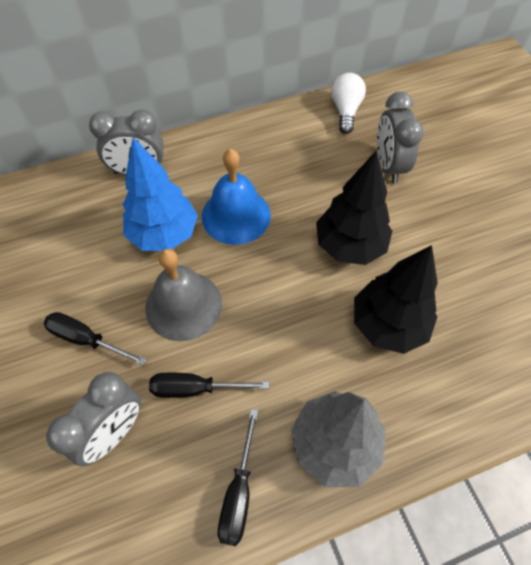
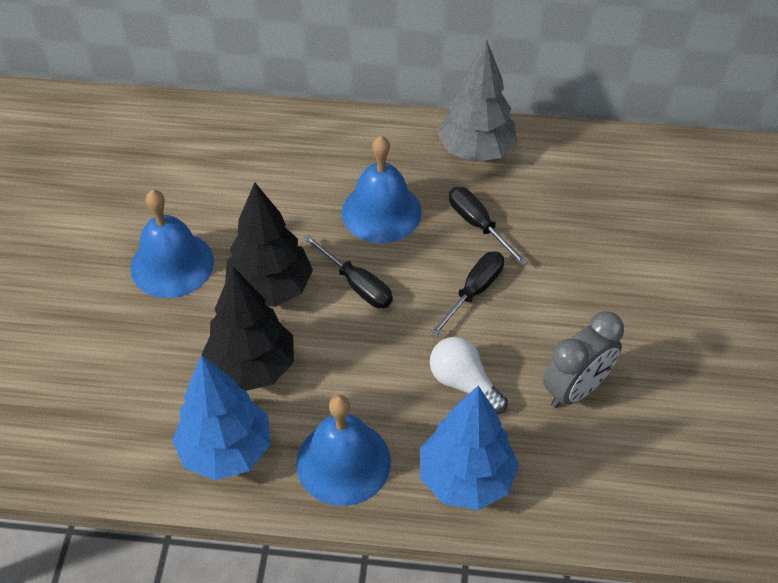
blue bell: 1 -> 3
blue tree: 1 -> 2
grey bell: 1 -> 0
grey clock: 3 -> 1

